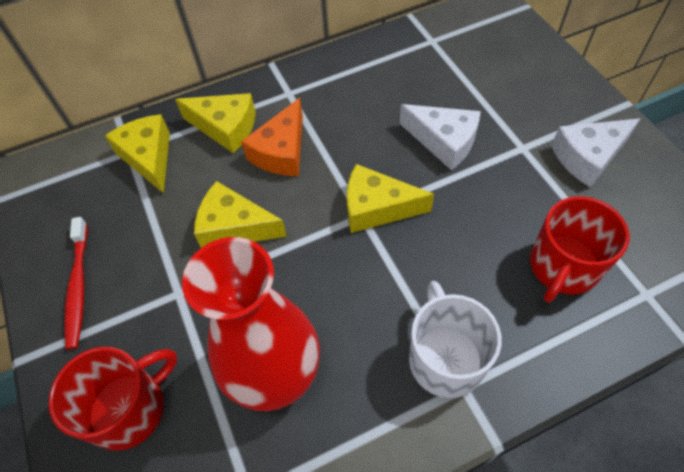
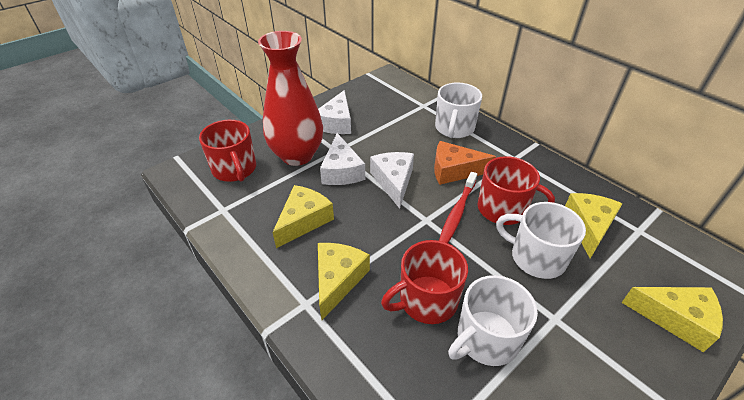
red mug: 2 -> 3
white cheese: 2 -> 3
white mug: 1 -> 3

